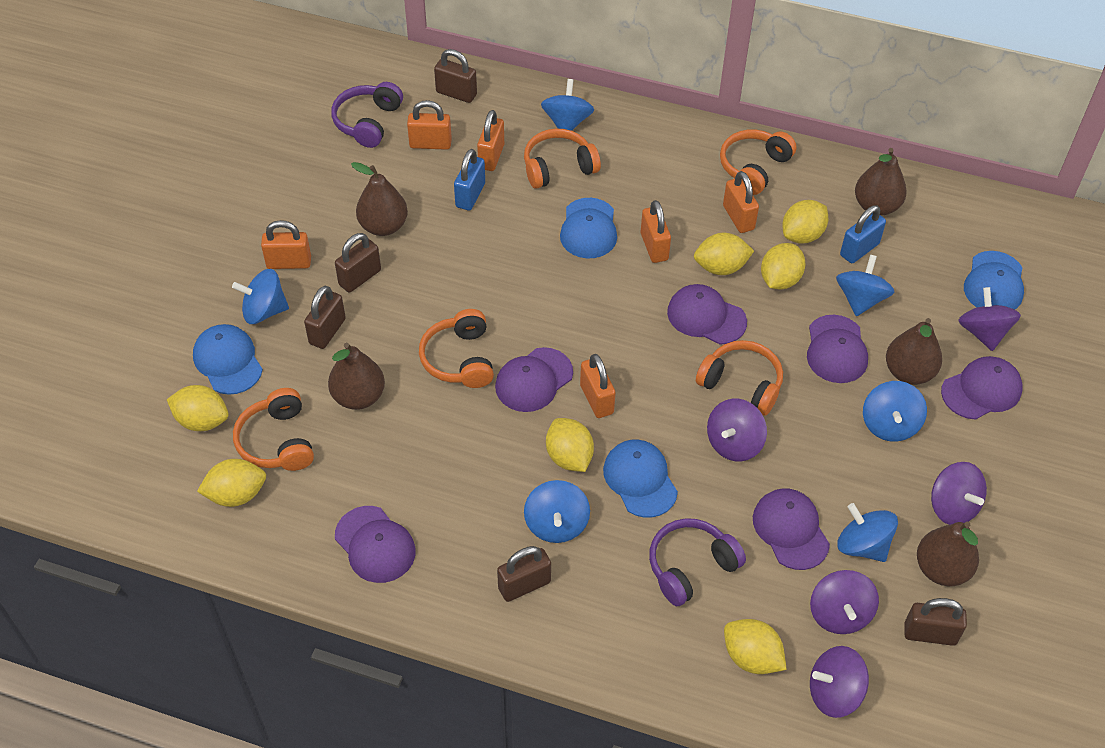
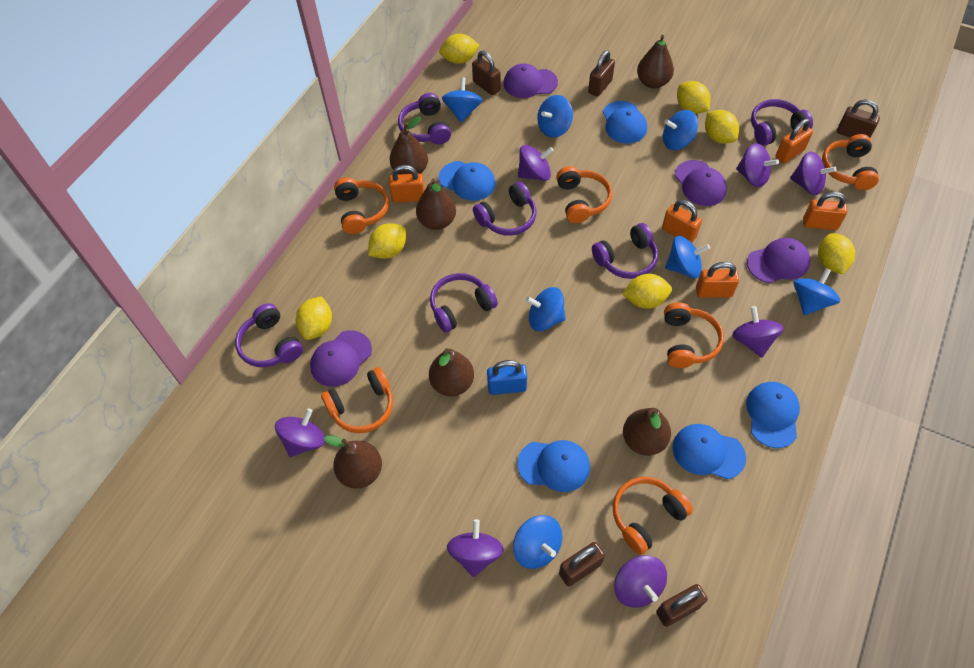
blue cap: 4 -> 5
blue padlock: 2 -> 1
blue spinning top: 6 -> 7
brown pear: 5 -> 6
orange headphones: 5 -> 6
orange padlock: 6 -> 5
purple cap: 6 -> 4
purple headphones: 2 -> 6
purple spinning top: 5 -> 7

